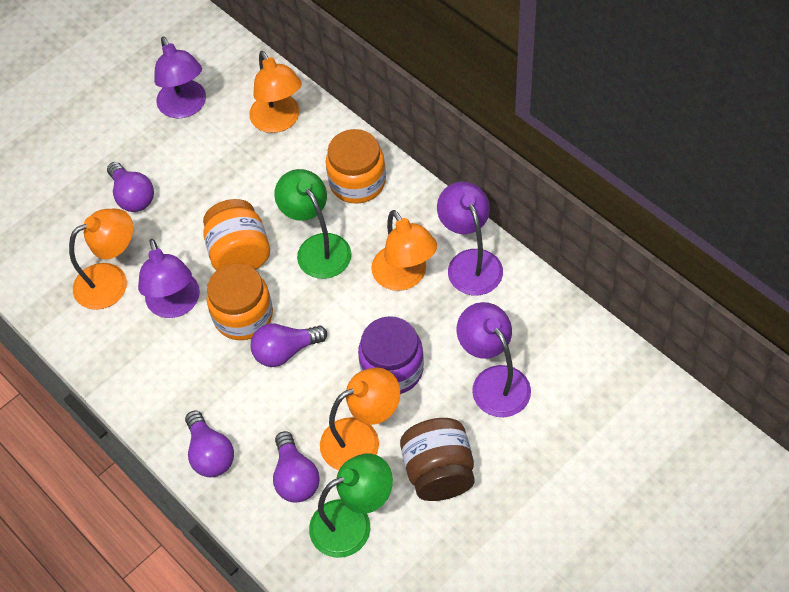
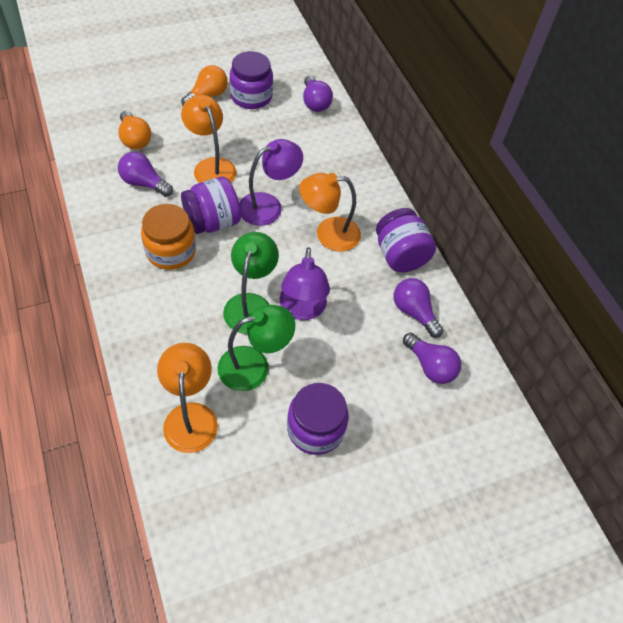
brown jar: 1 -> 0
orange jar: 3 -> 1
orange lamp: 4 -> 3
orange light bulb: 0 -> 2
purple jar: 1 -> 4
purple lamp: 4 -> 2

